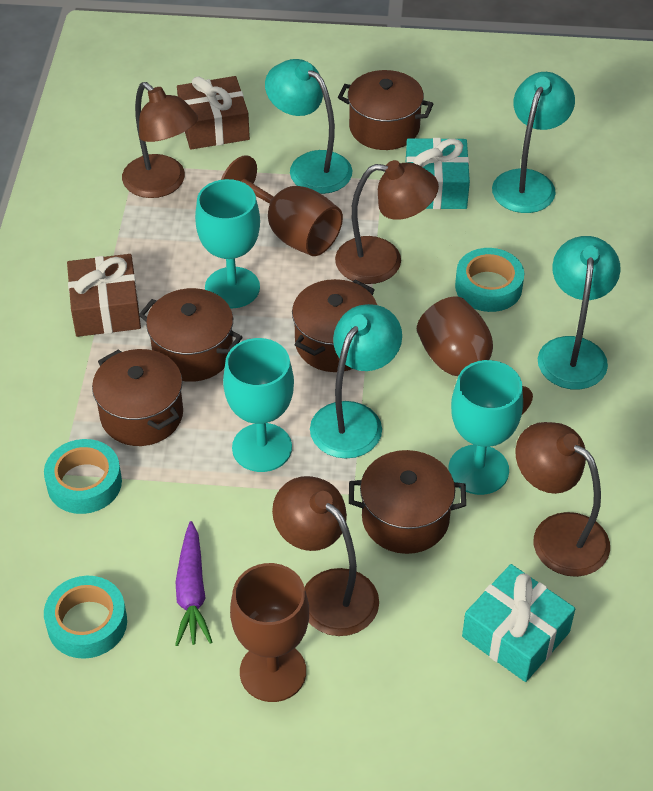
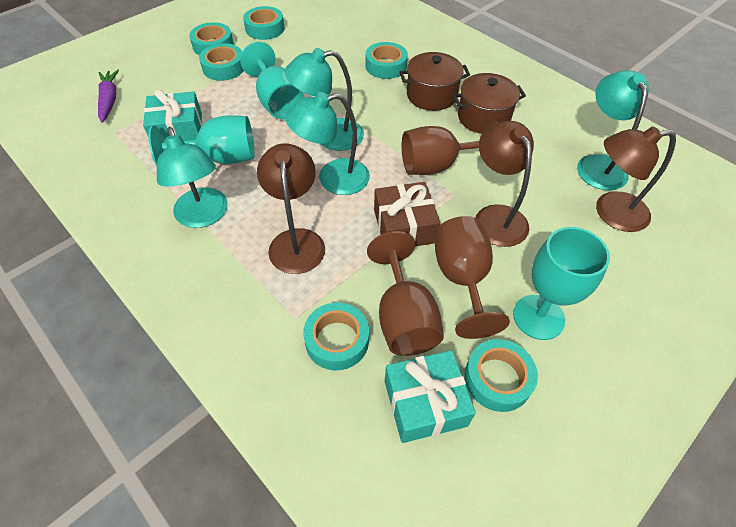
brown gift: 2 -> 1
brown lamp: 4 -> 3
brown pot: 5 -> 2
turquoise tape: 3 -> 6

